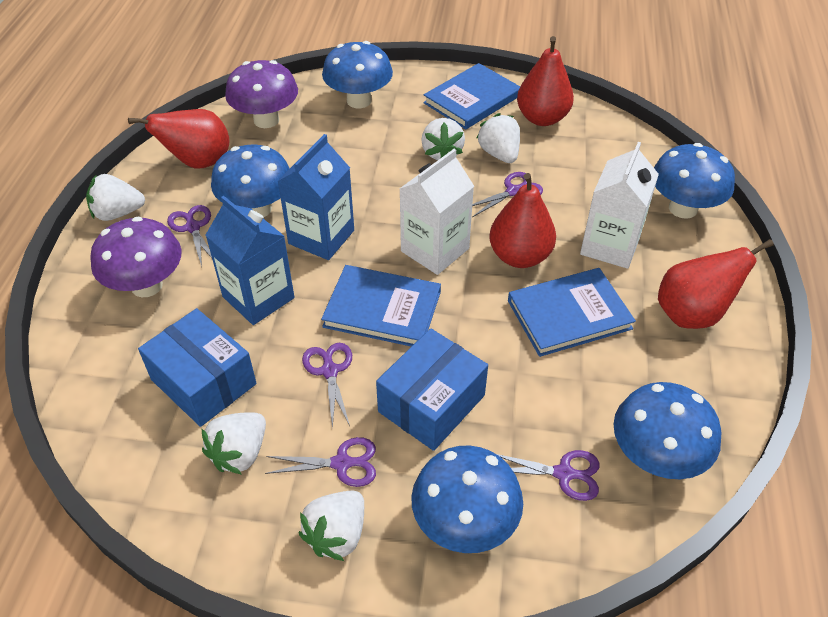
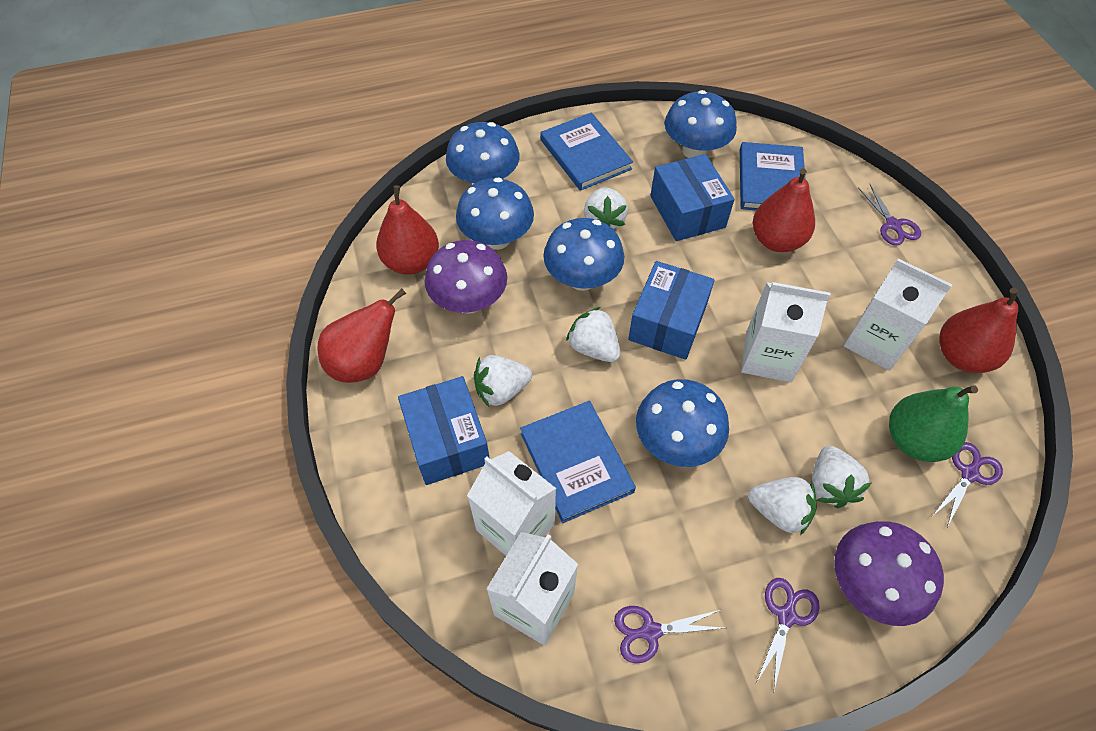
blue box: 2 -> 3
blue carton: 2 -> 0
green pear: 0 -> 1
purple scissors: 5 -> 4
white carton: 2 -> 4

